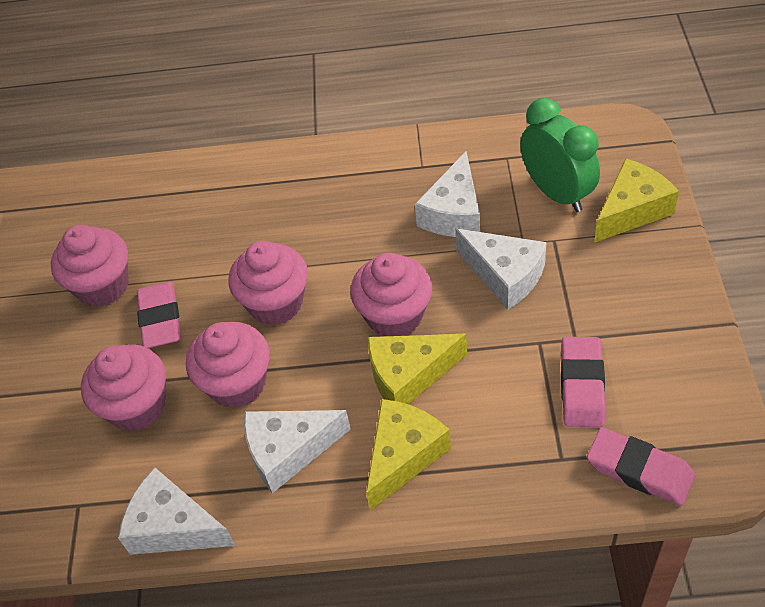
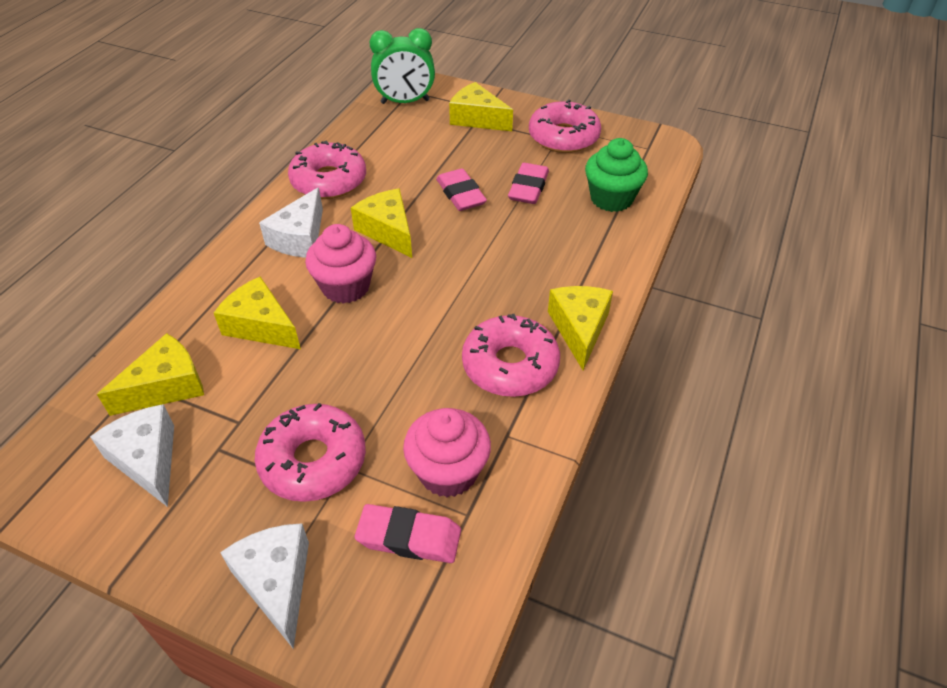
green cupcake: 0 -> 1
pink cupcake: 5 -> 2
pink donut: 0 -> 4
white cheese: 4 -> 3
yellow cheese: 3 -> 5

